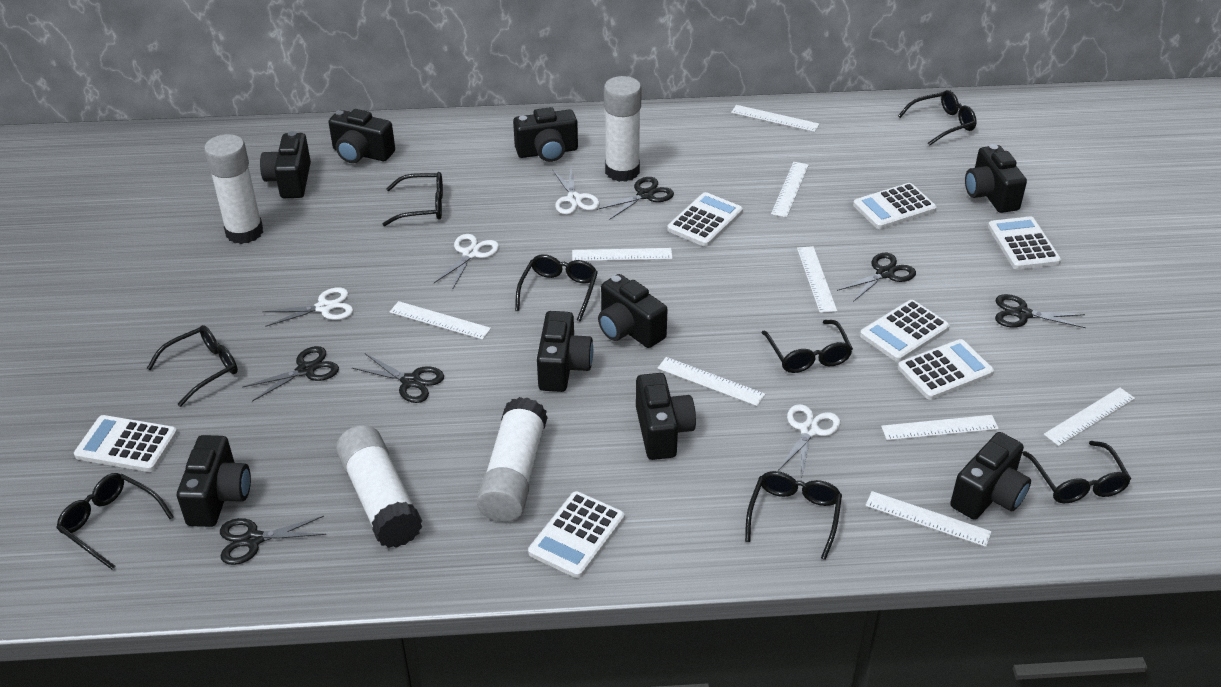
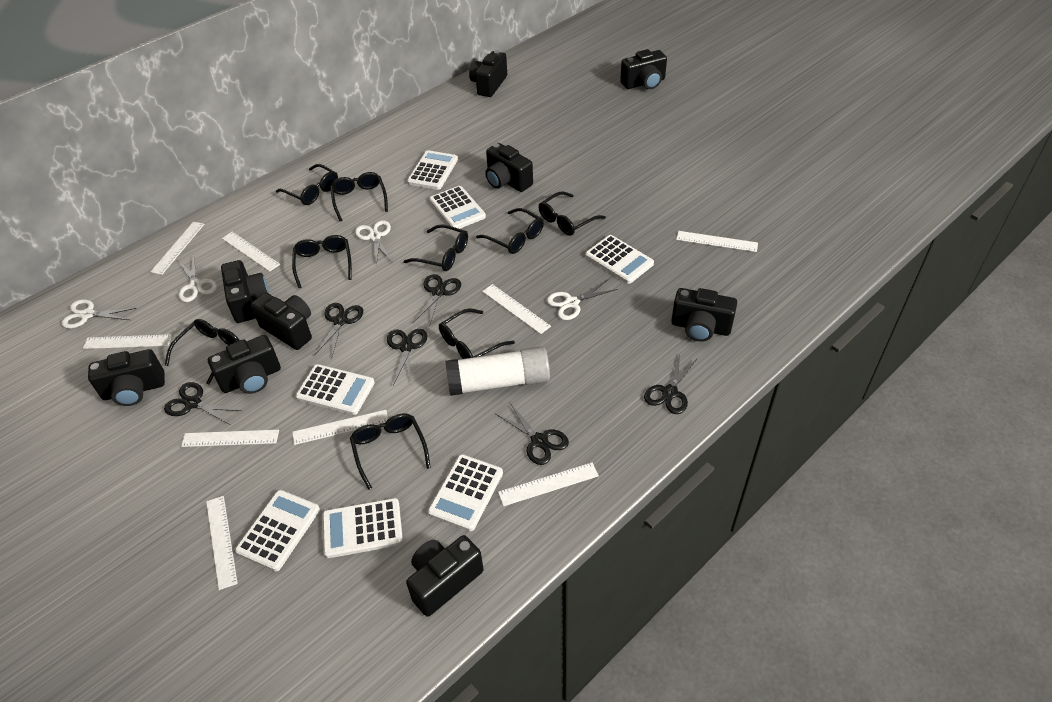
black glasses: 8 -> 9
white glue stick: 4 -> 1

